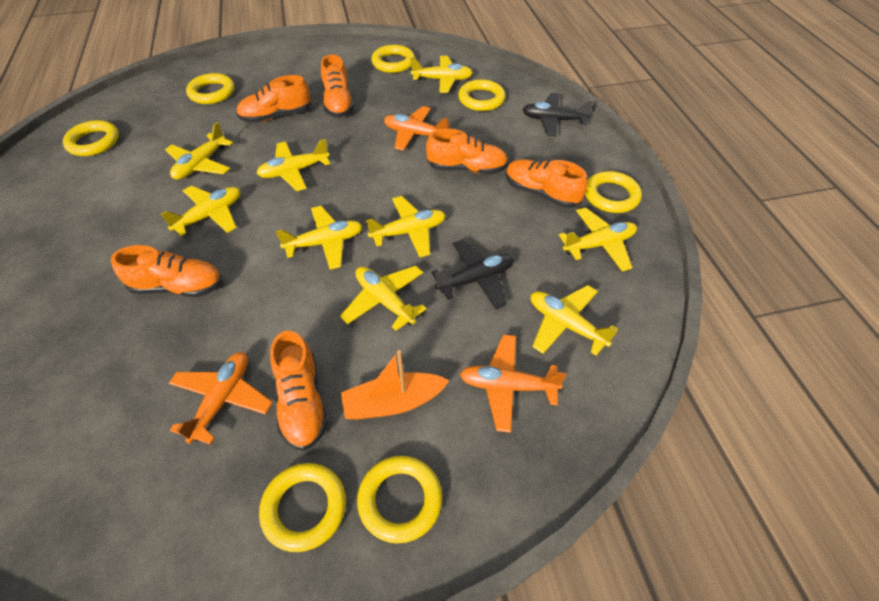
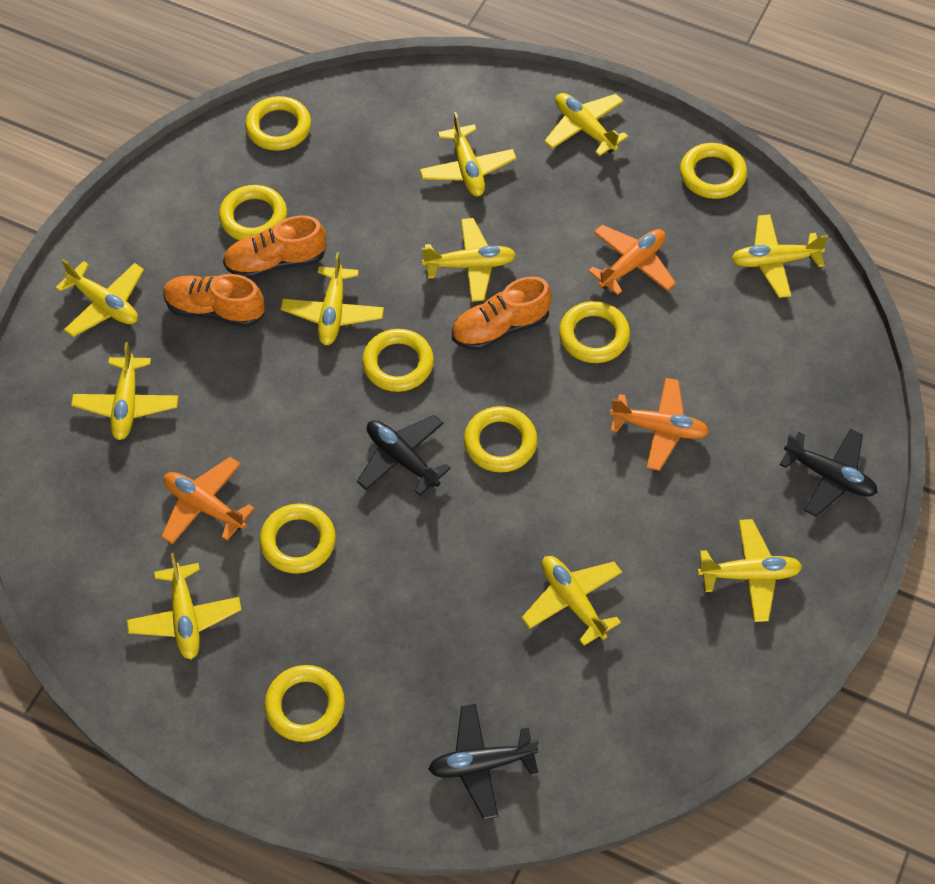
black plane: 2 -> 3
orange boat: 1 -> 0
orange shoe: 6 -> 3
yellow plane: 9 -> 10
yellow ring: 7 -> 8

